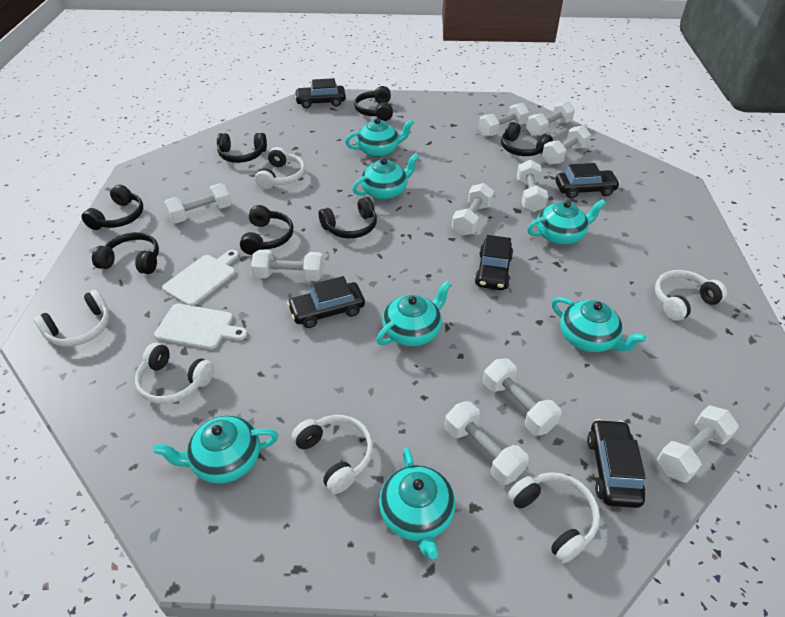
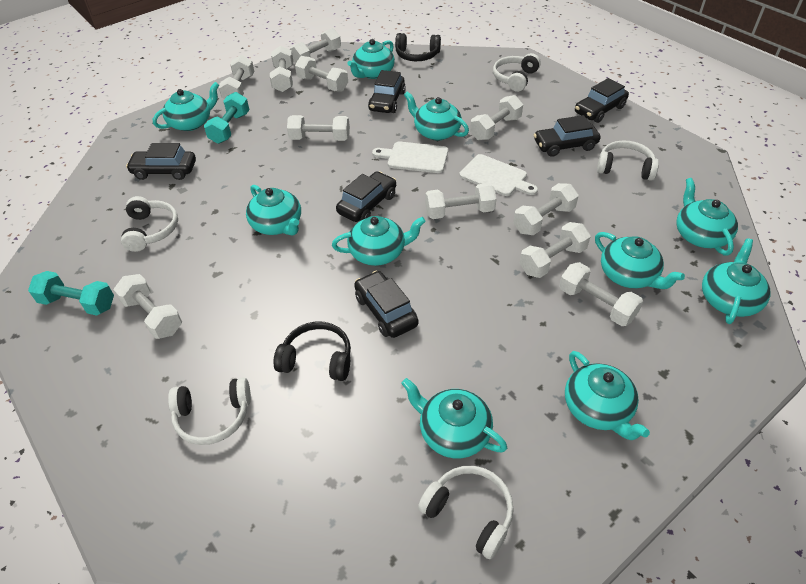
black car: 5 -> 6
black headphones: 7 -> 2
turquoise dumbbell: 0 -> 2
turquoise teapot: 7 -> 10
white dumbbell: 10 -> 11
white headphones: 6 -> 5

